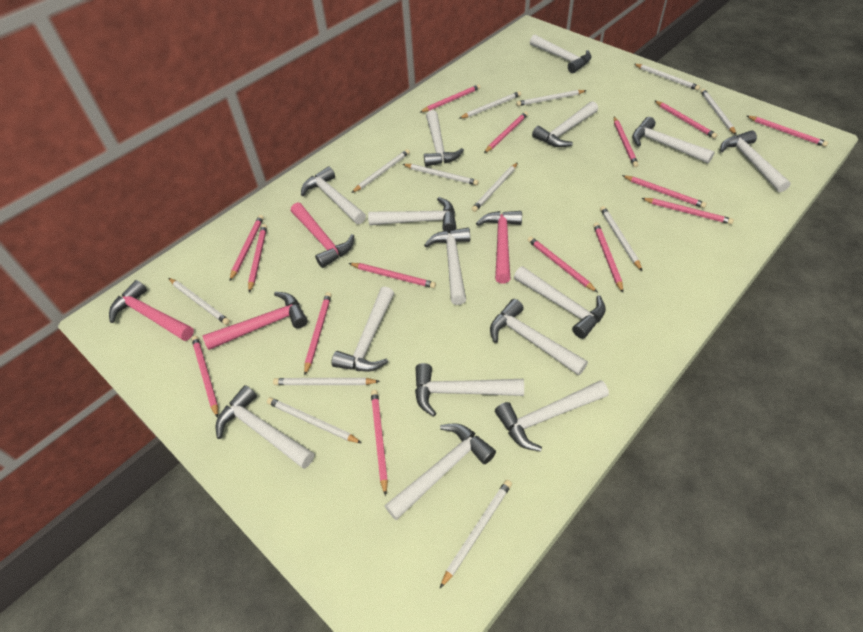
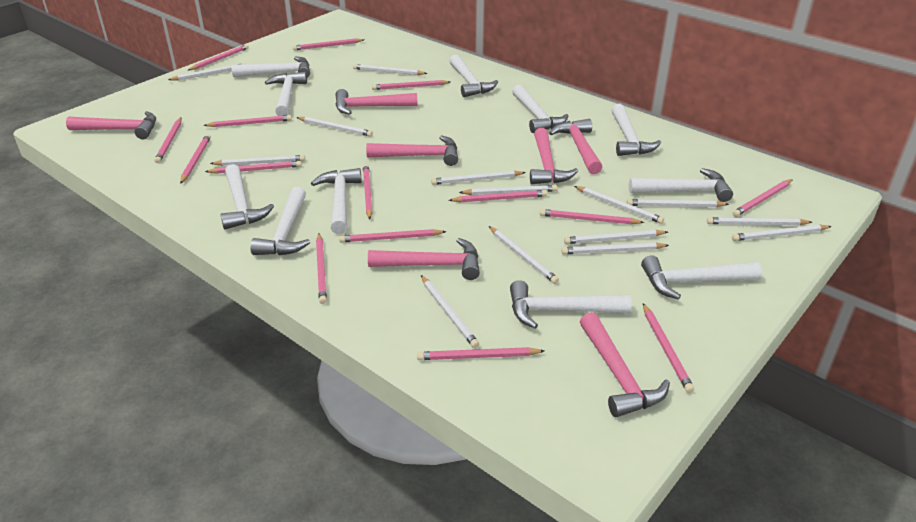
pink hammer: 4 -> 7
white hammer: 15 -> 11
white pencil: 12 -> 14

